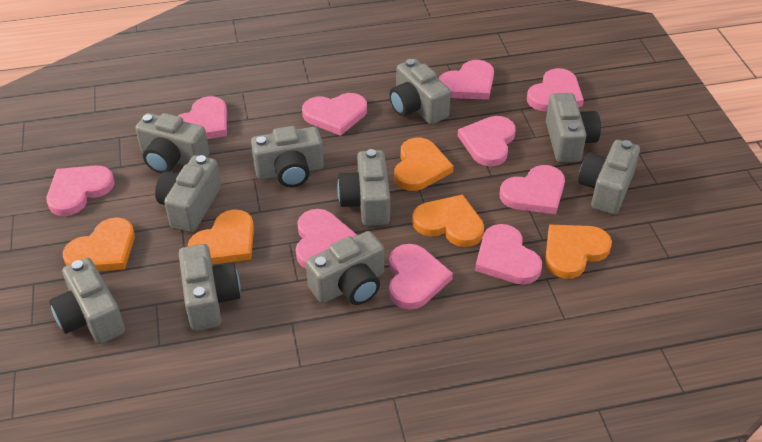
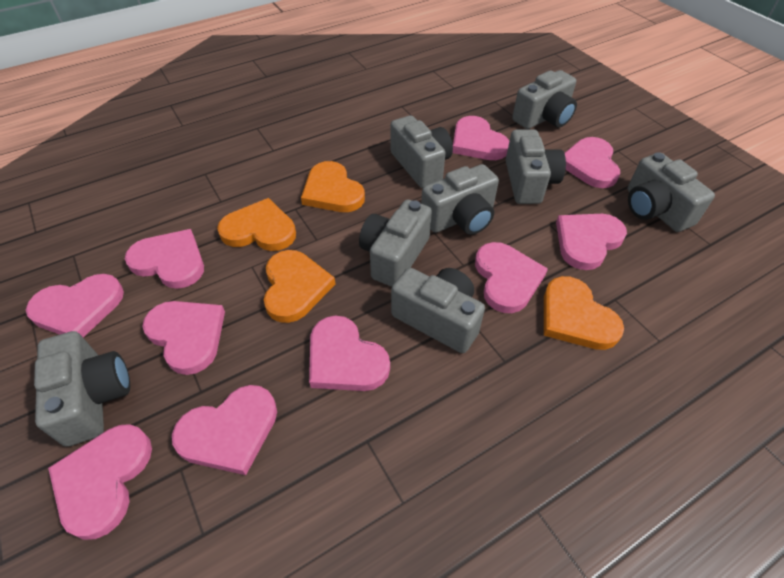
grey camera: 10 -> 8
orange heart: 5 -> 4

